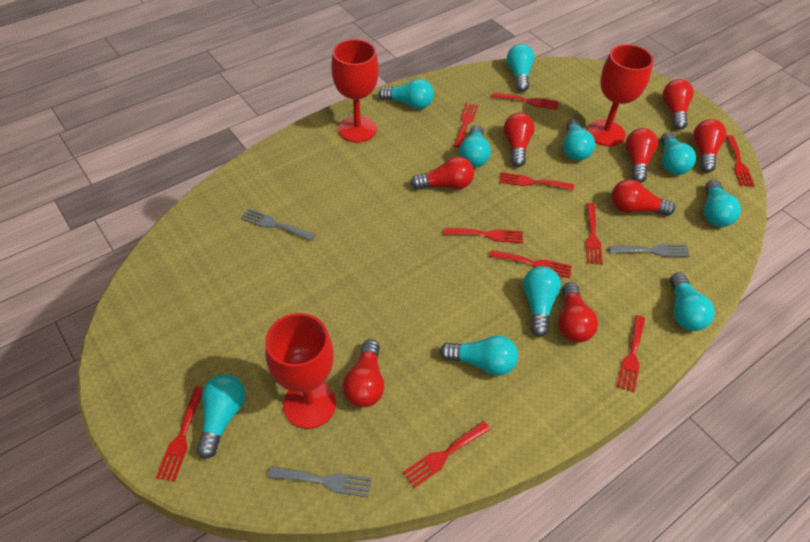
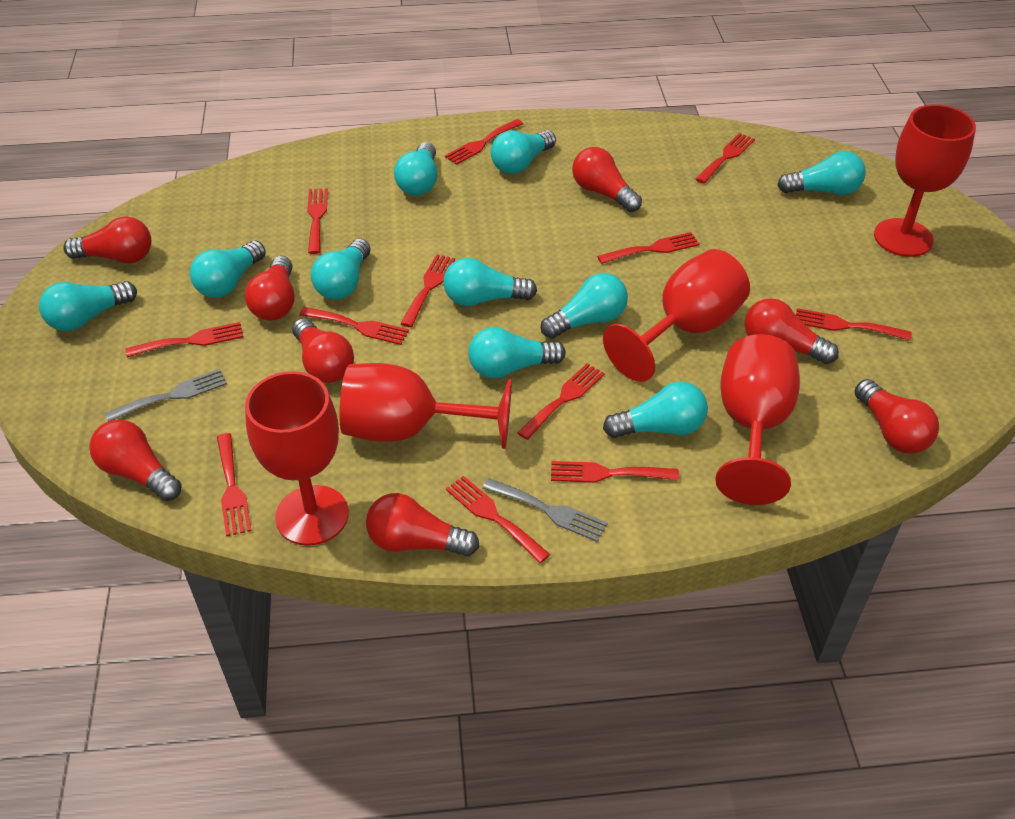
grey fork: 3 -> 2
red fork: 10 -> 12
red goblet: 3 -> 5

